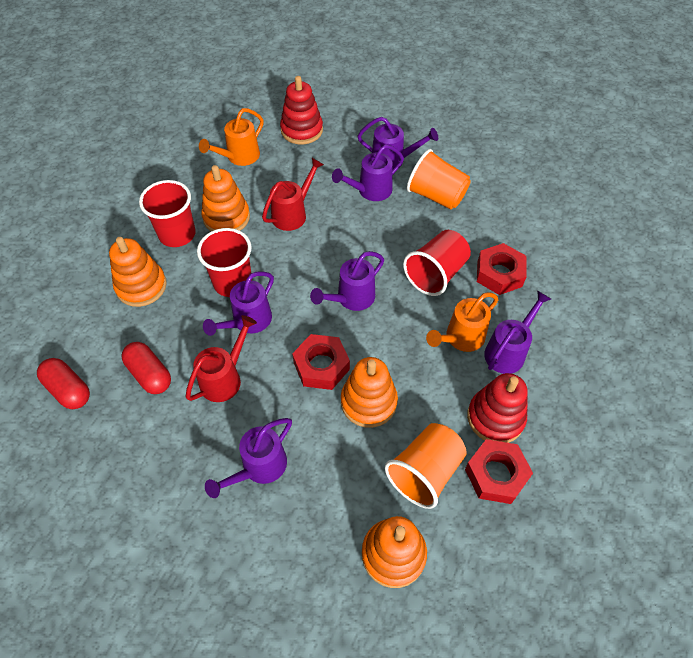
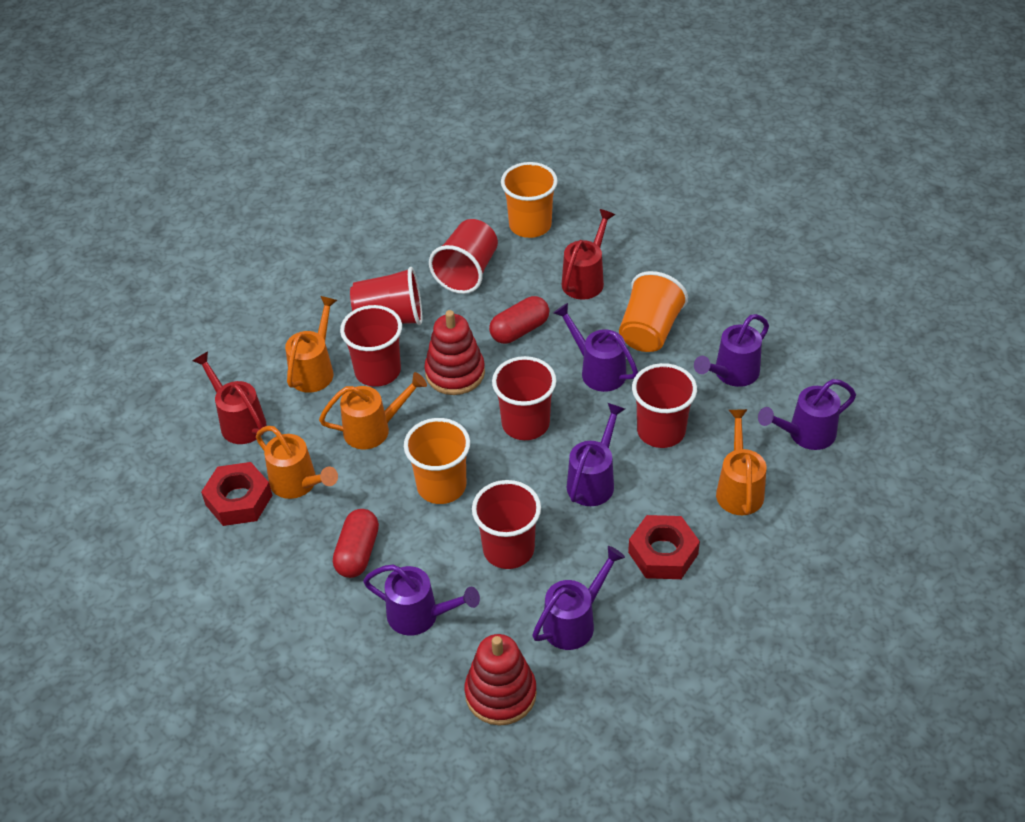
orange cup: 2 -> 3
orange stacking toy: 4 -> 0
orange watering can: 2 -> 4
red cup: 3 -> 6
red nut: 3 -> 2

